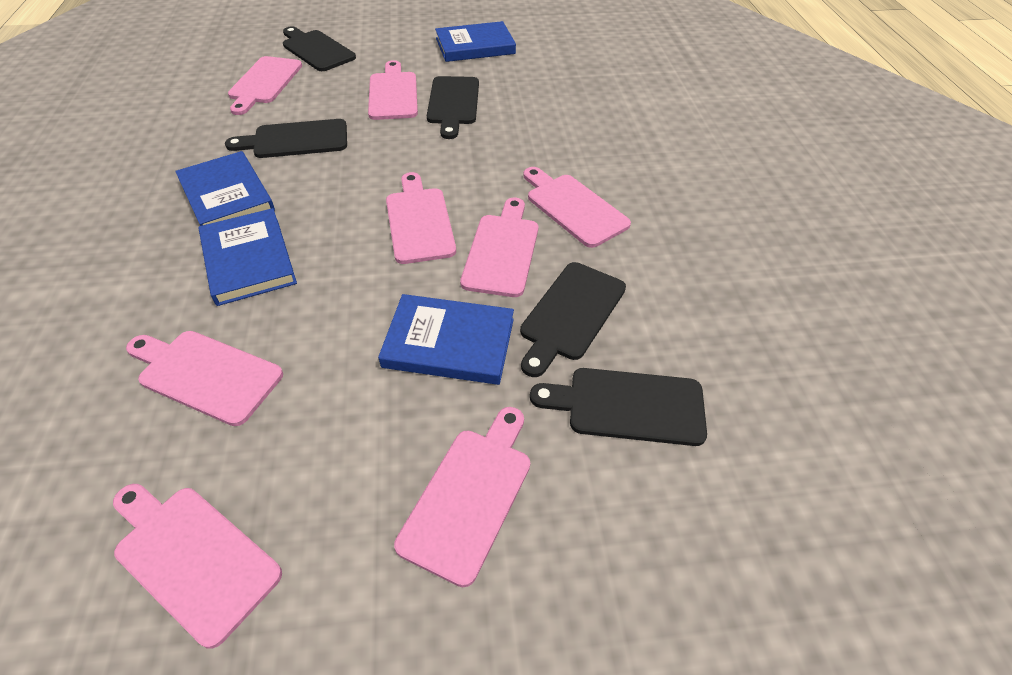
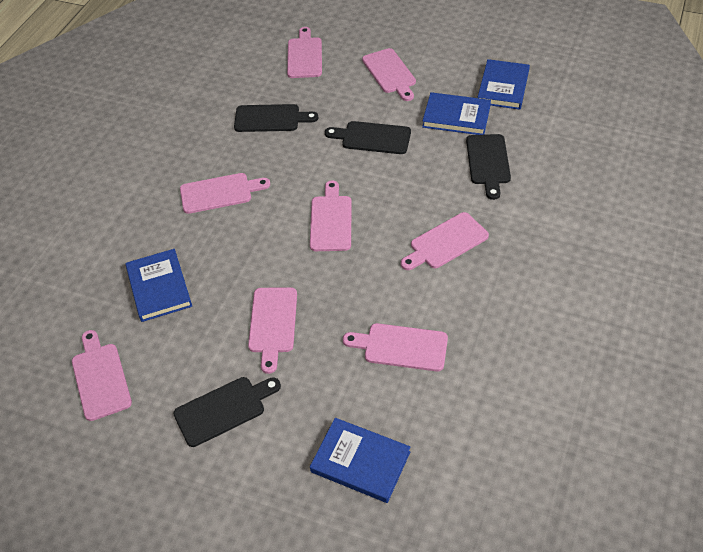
black cutting board: 5 -> 4

